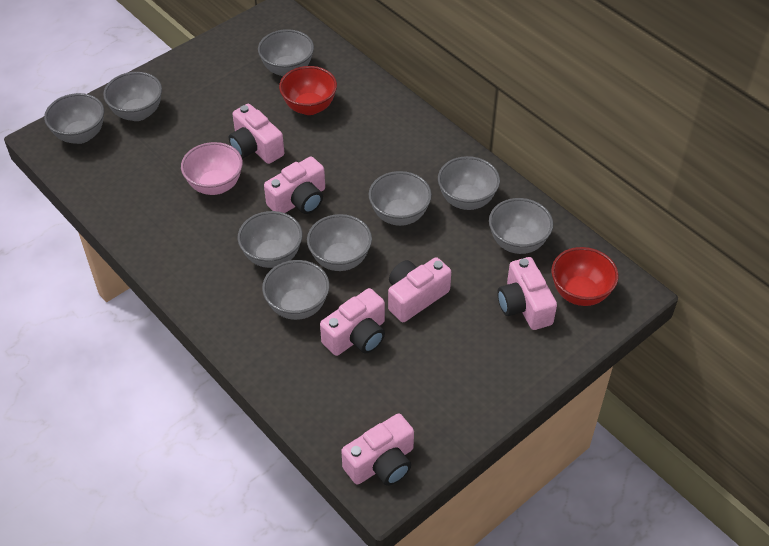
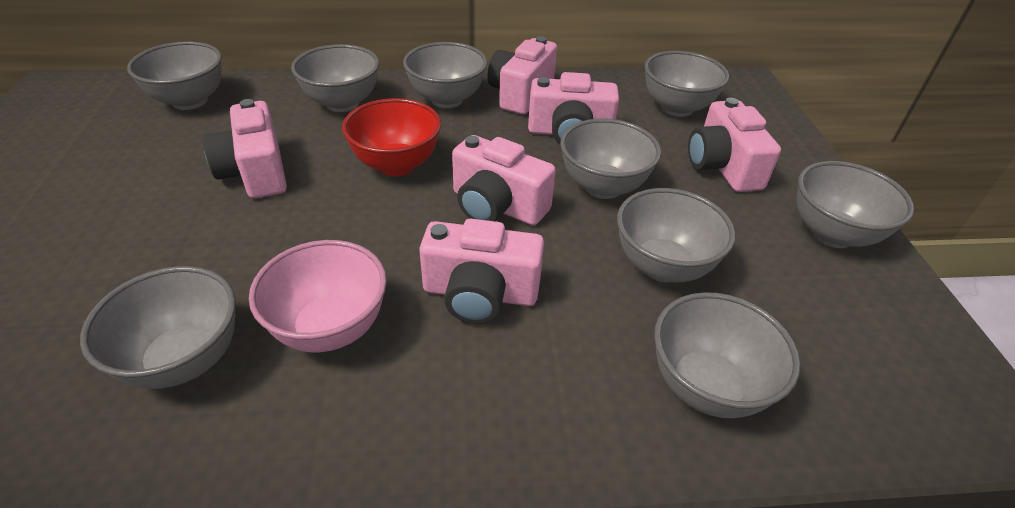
red bowl: 2 -> 1

